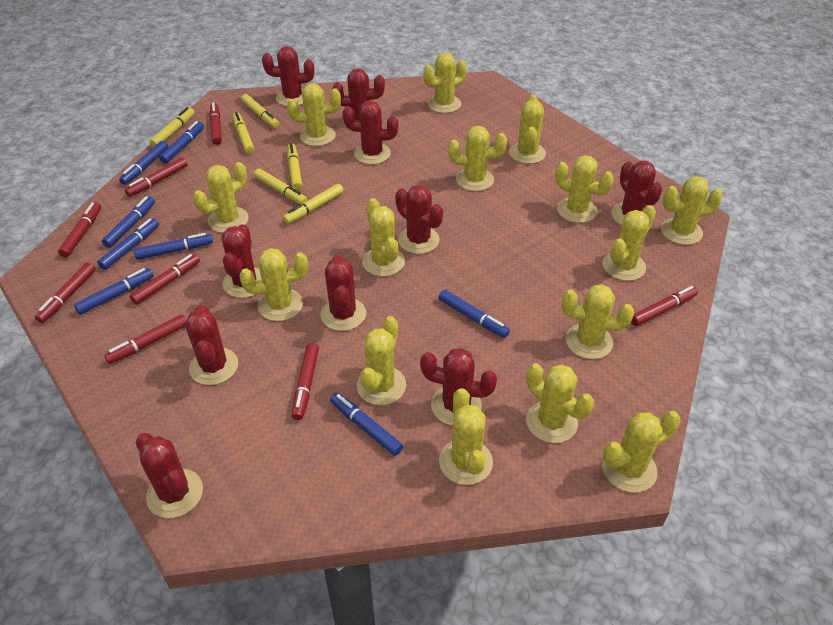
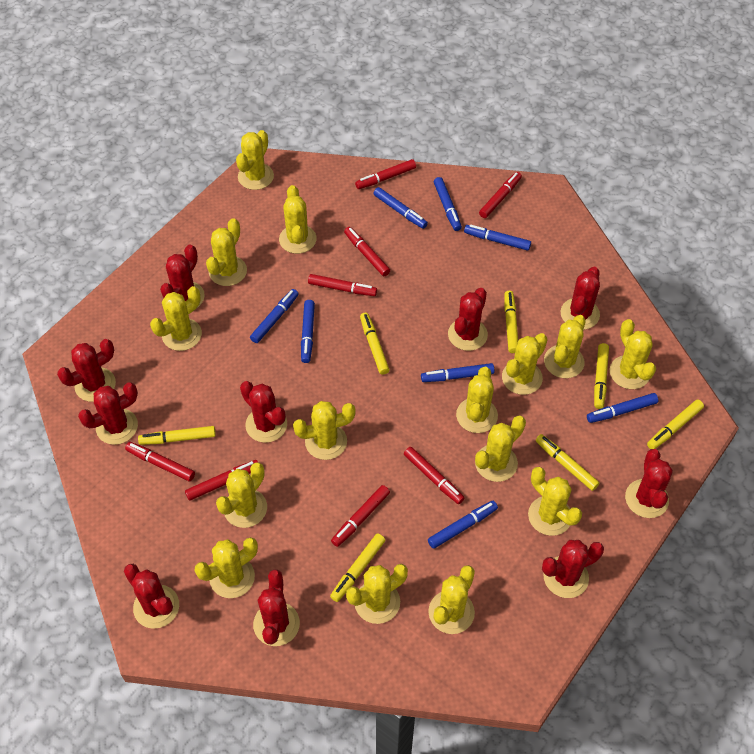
yellow marker: 6 -> 7

